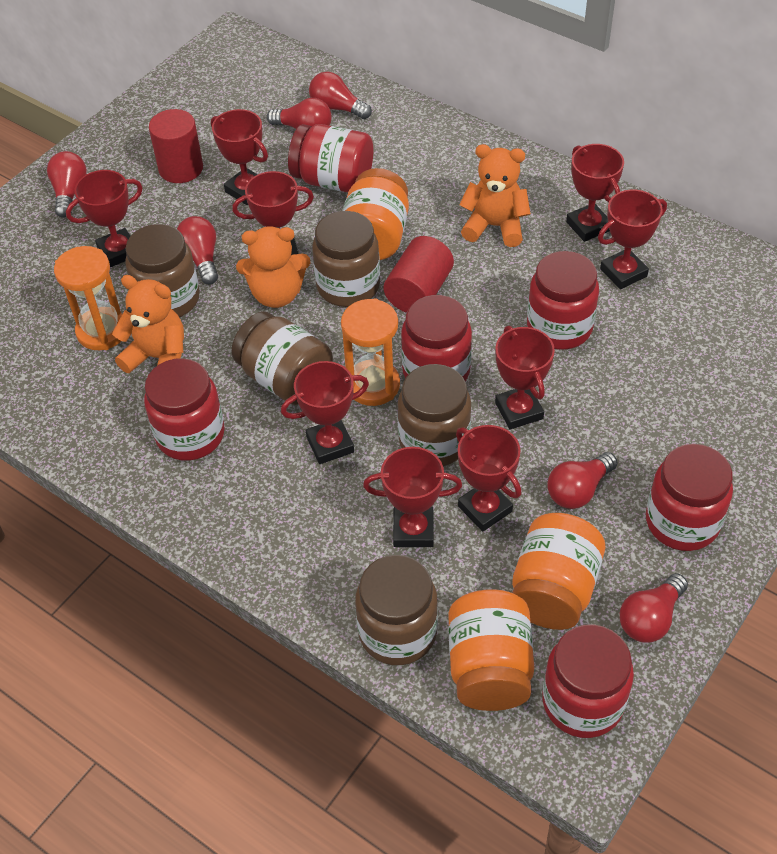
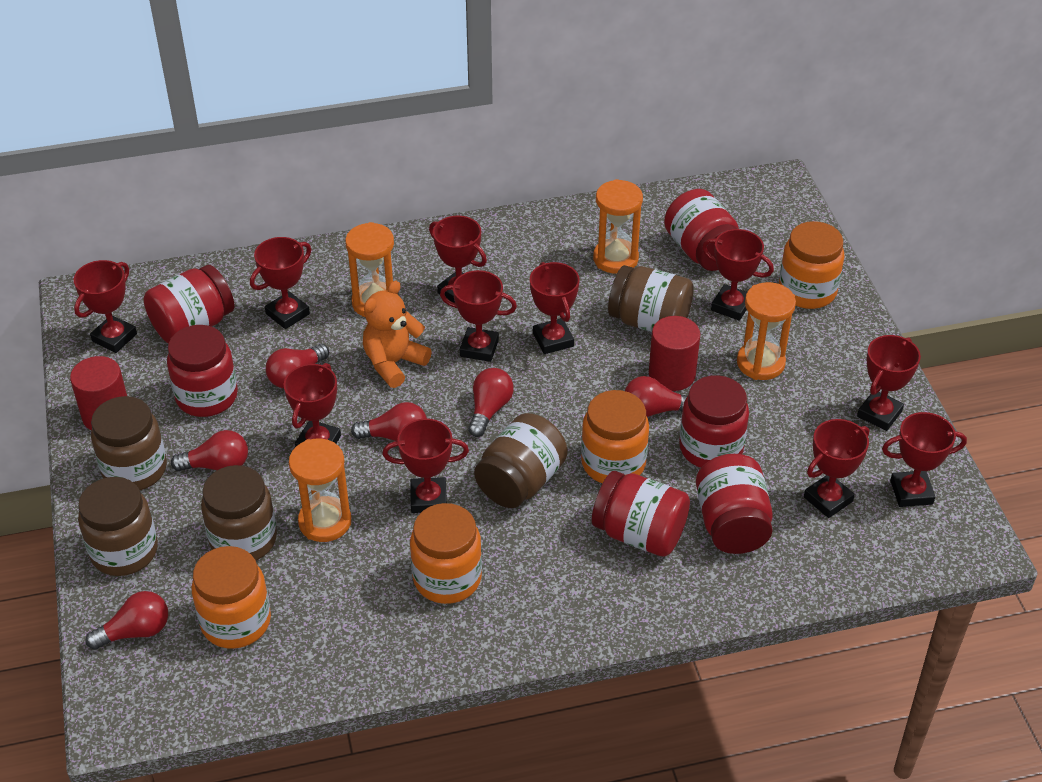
orange hourglass: 2 -> 4
orange jar: 3 -> 4
orange teddy bear: 3 -> 1
red trophy: 9 -> 11

